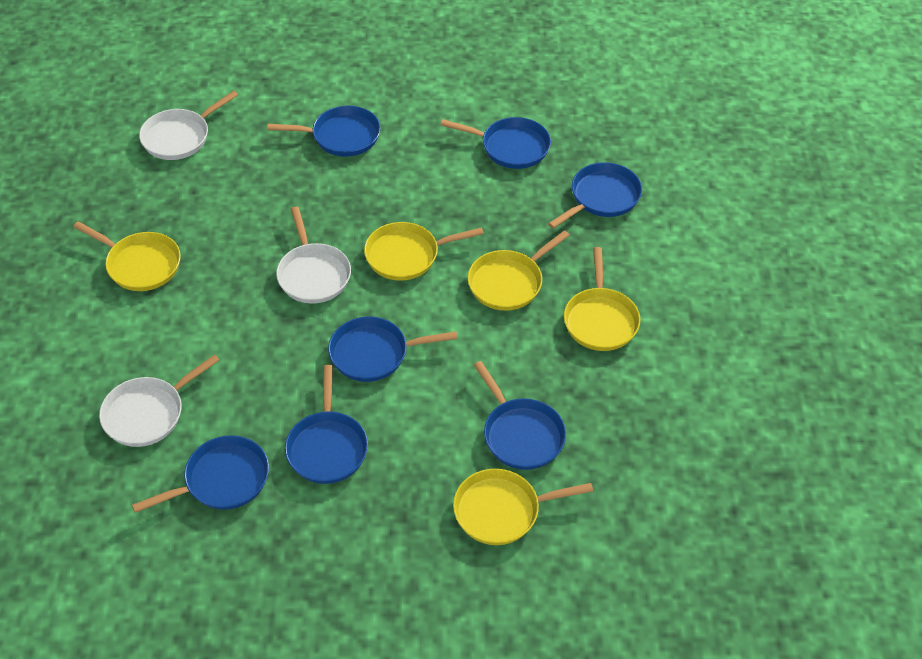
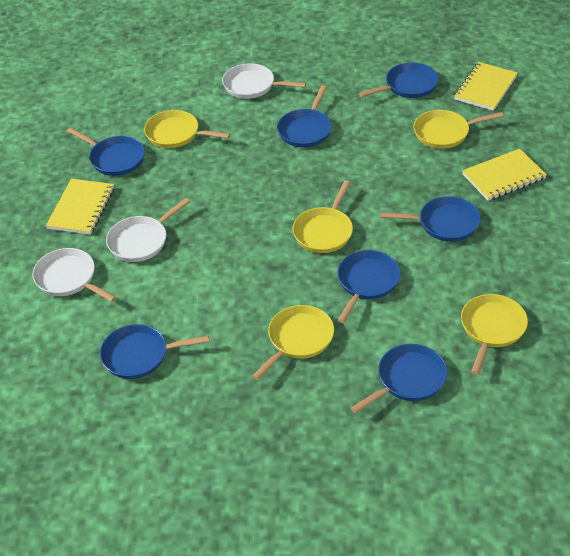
yellow notebook: 0 -> 3

